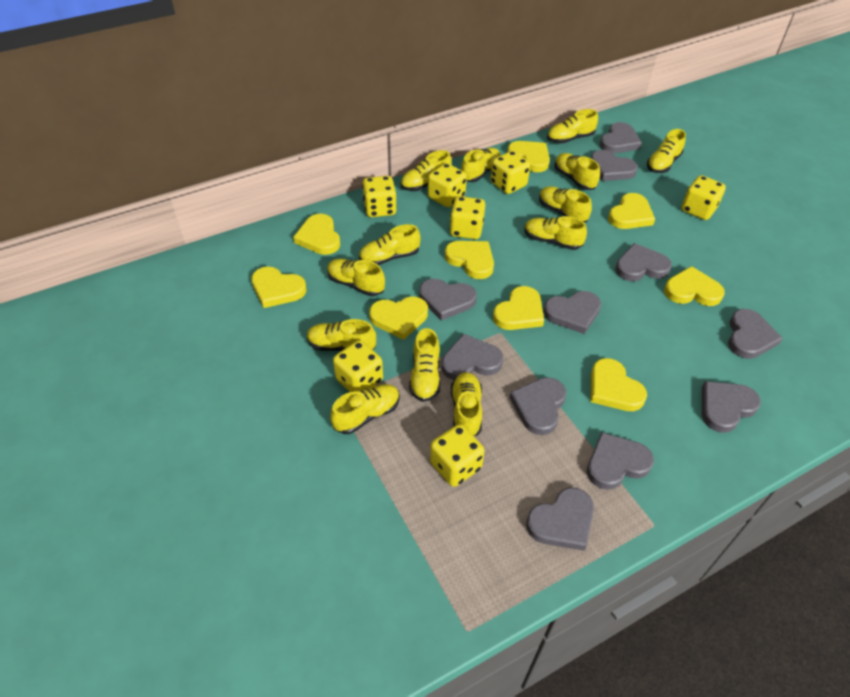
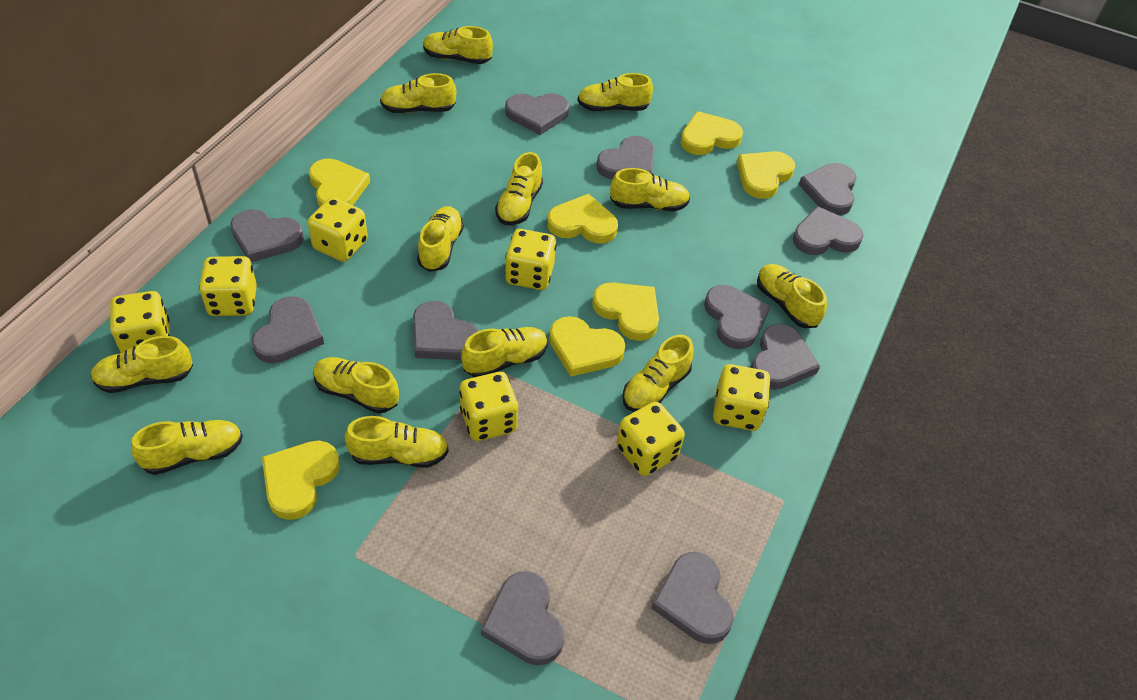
yellow heart: 9 -> 7

